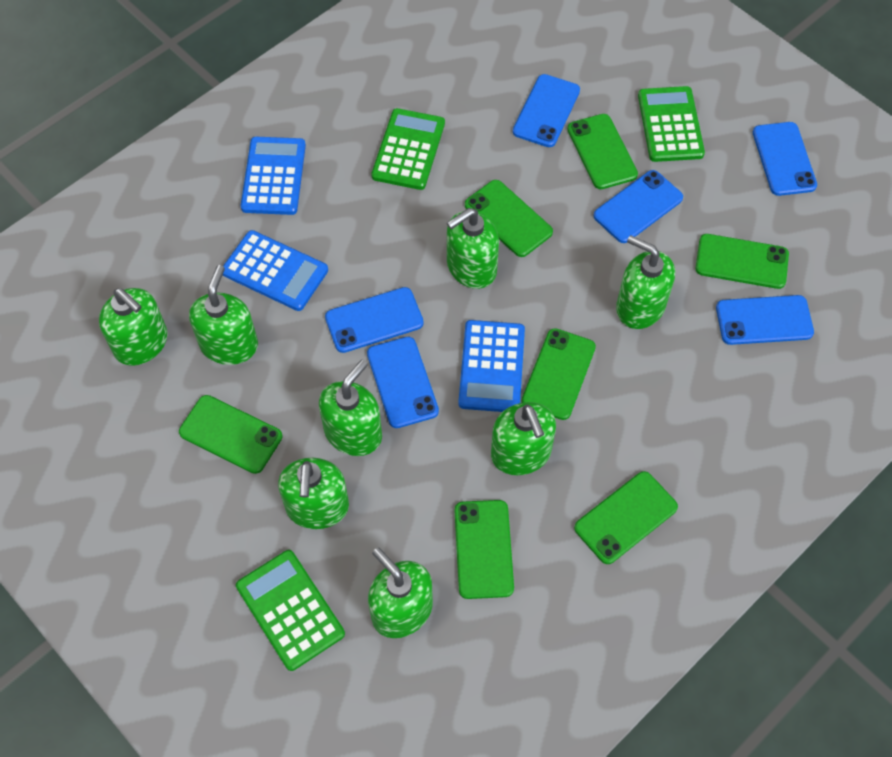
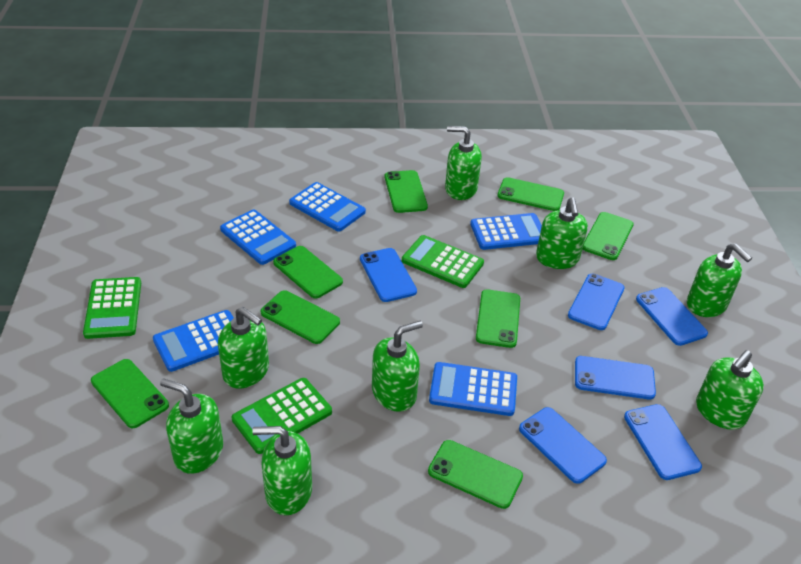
blue calculator: 3 -> 5
green phone: 7 -> 8

